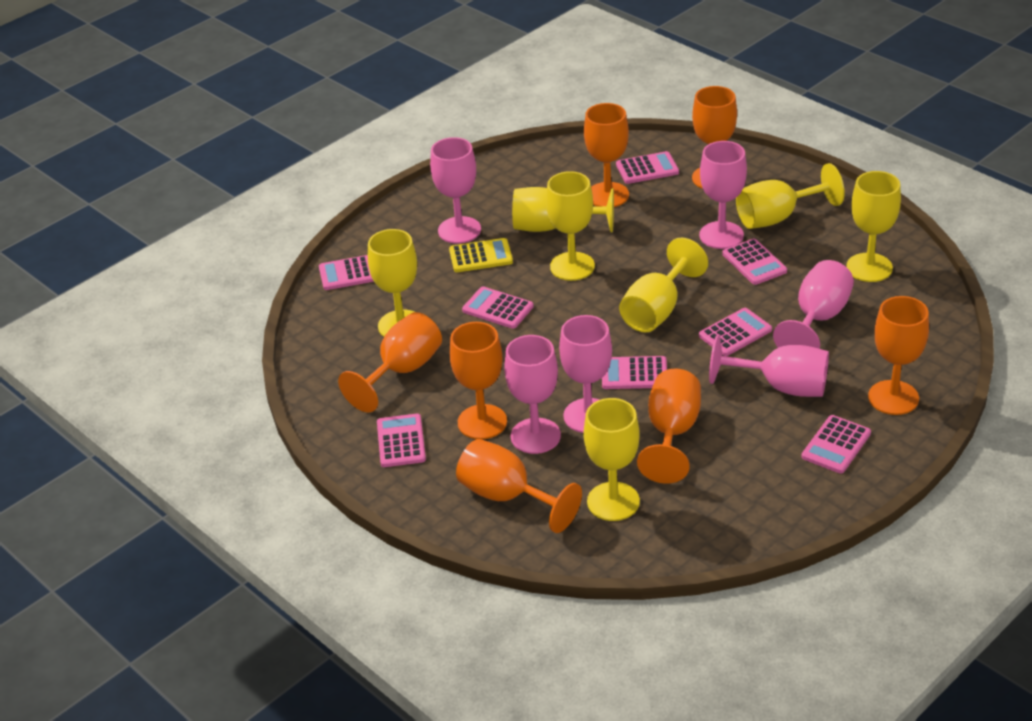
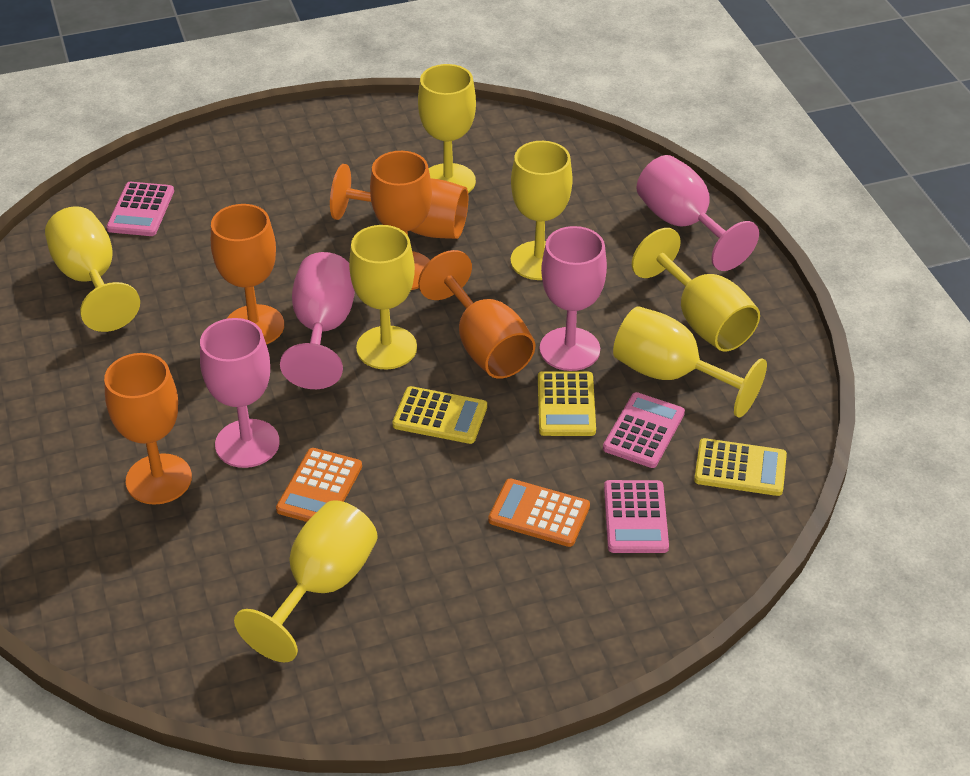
orange calculator: 0 -> 2
orange goblet: 7 -> 5
pink calculator: 8 -> 3
pink goblet: 6 -> 4
yellow calculator: 1 -> 3

